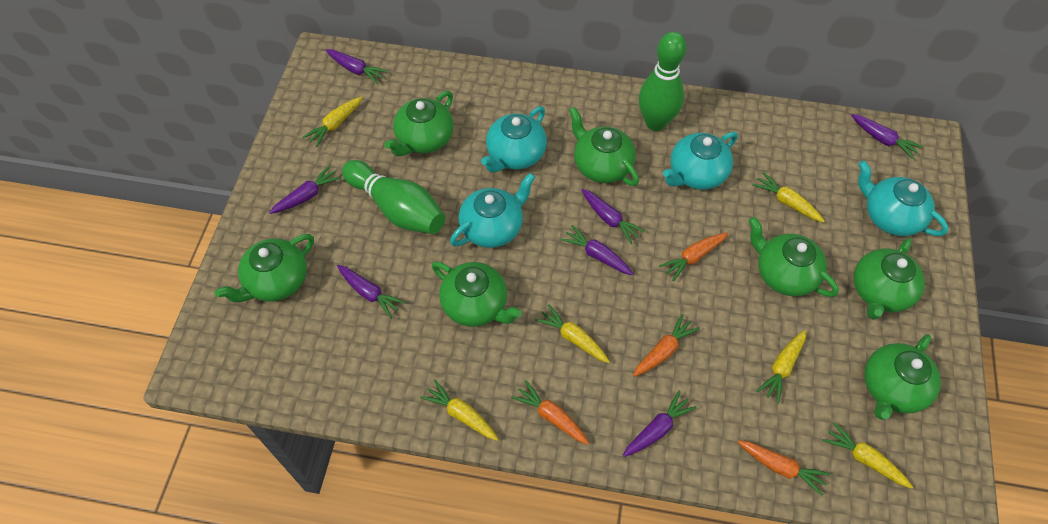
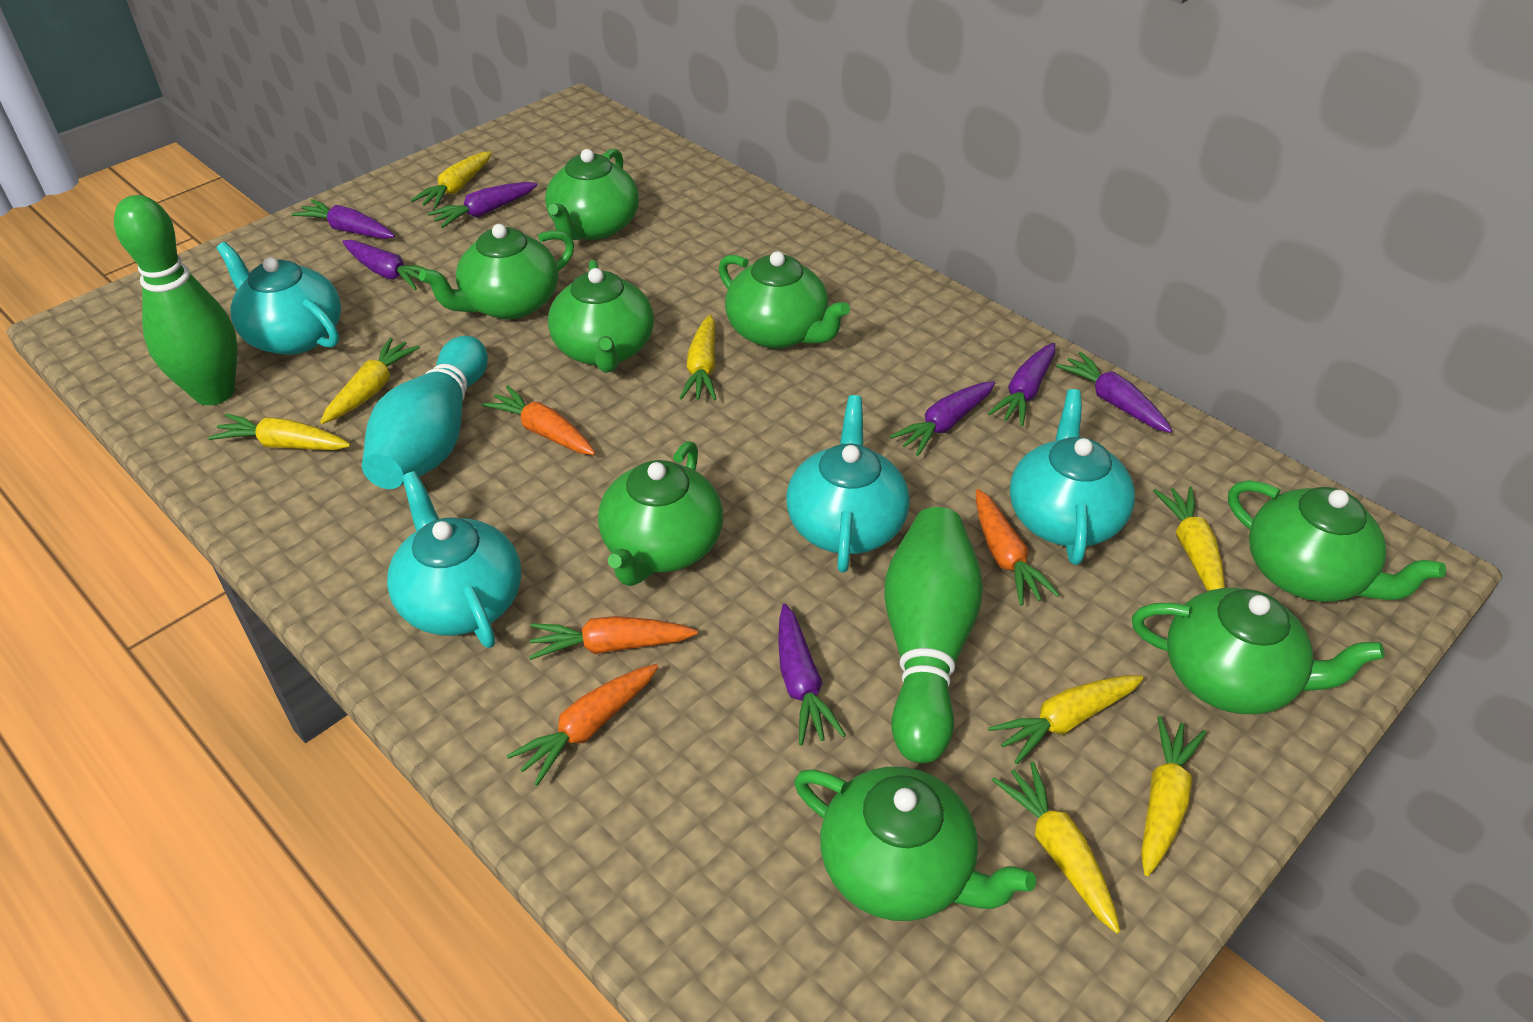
green teapot: 7 -> 8
turquoise bowling pin: 0 -> 1
yellow carrot: 6 -> 8

